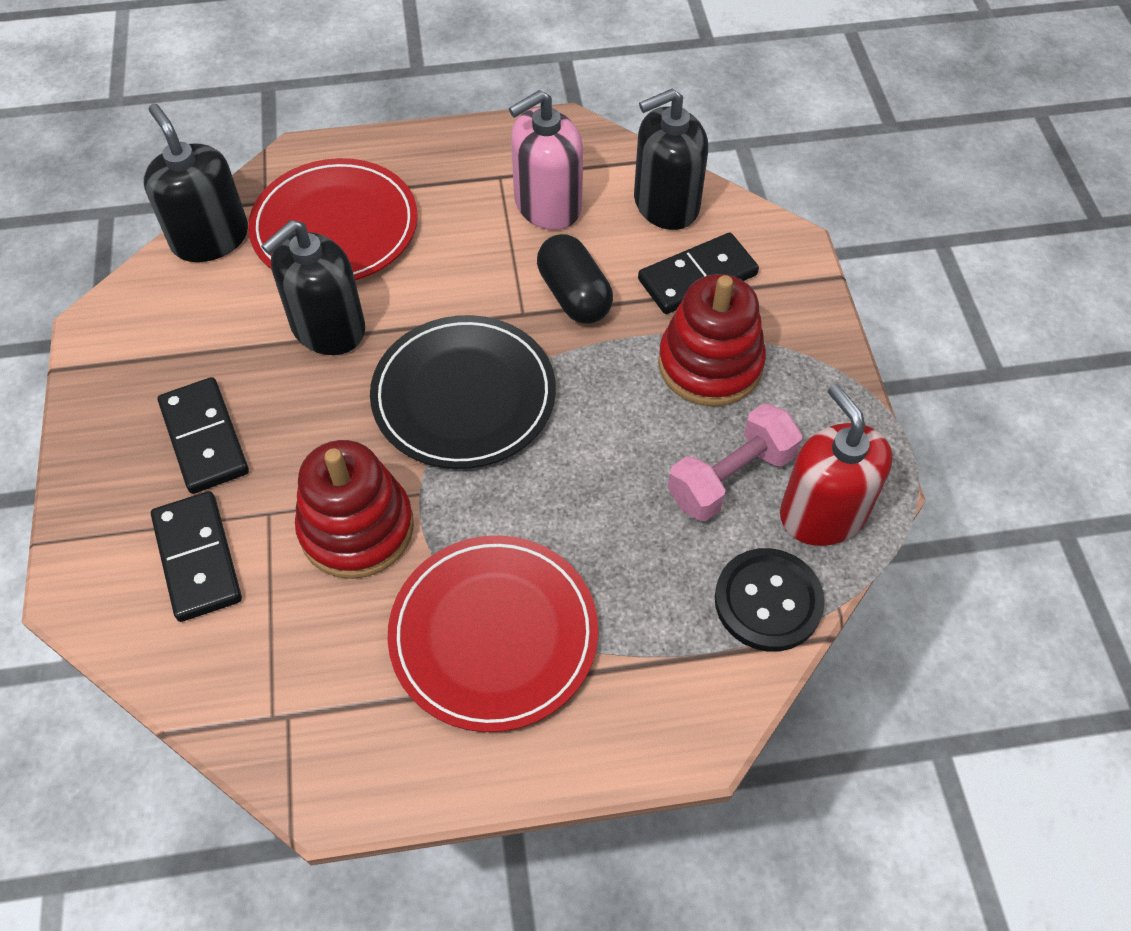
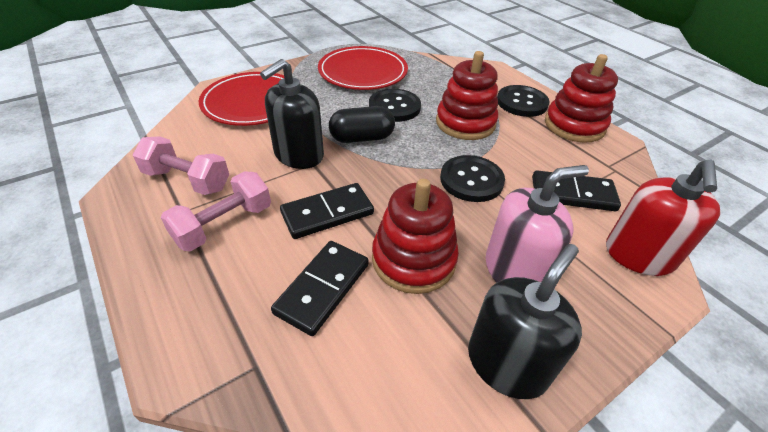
black button: 1 -> 3
black plate: 1 -> 0
black soap dispenser: 3 -> 2
pink dumbbell: 1 -> 2
red stacking toy: 2 -> 3

